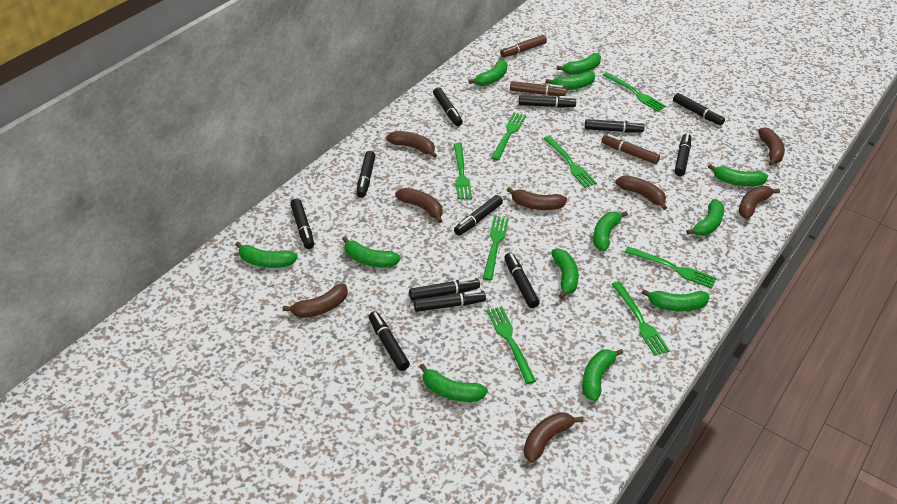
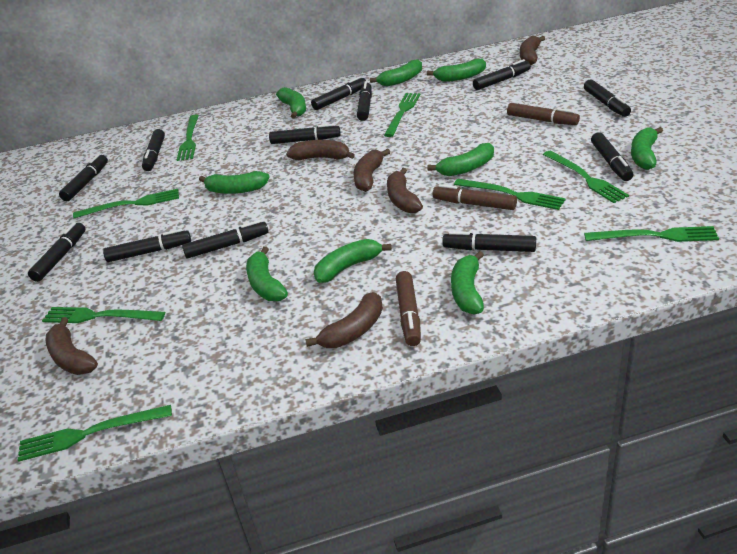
brown banana: 8 -> 6
green banana: 12 -> 9

